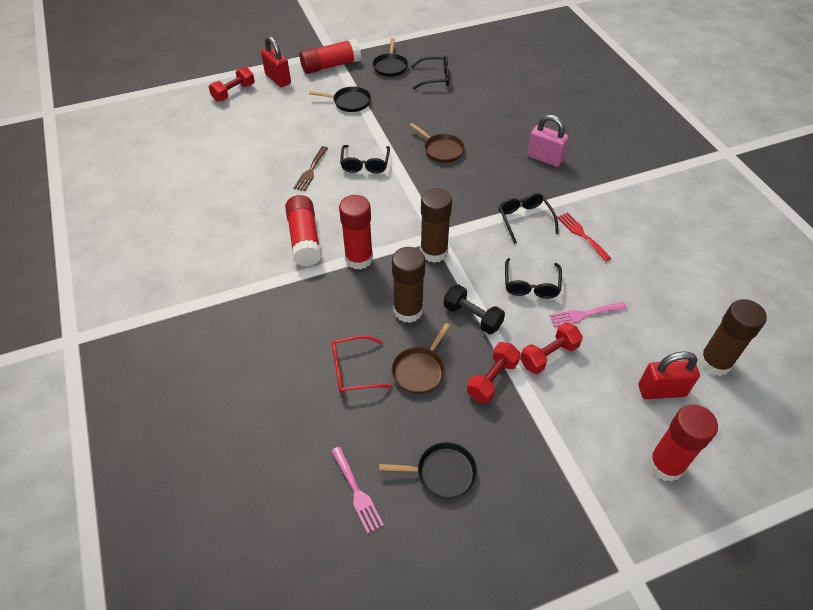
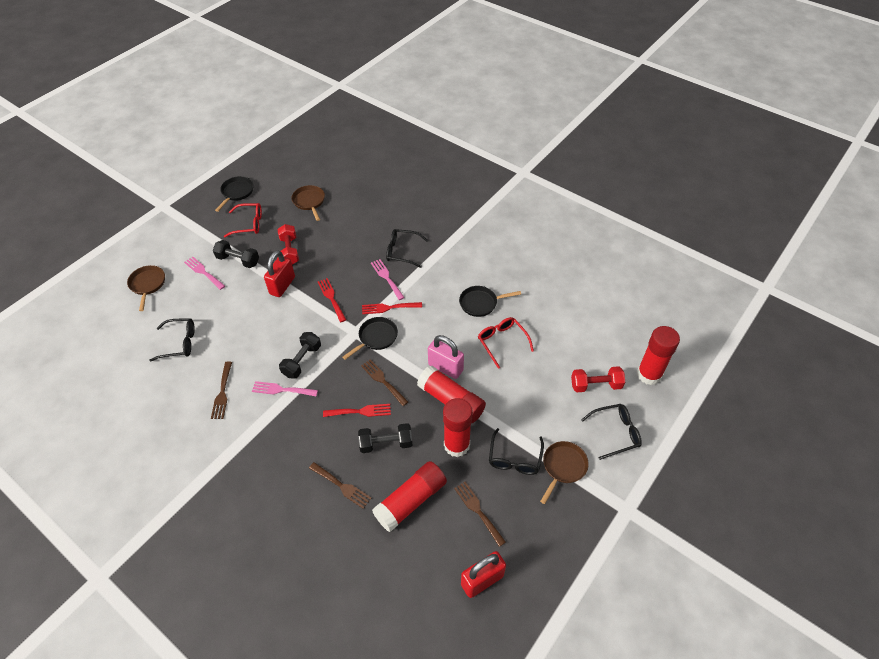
black dumbbell: 1 -> 3
brown fork: 1 -> 4
brown glue stick: 3 -> 0
brown pan: 2 -> 3
pink fork: 2 -> 3
red dumbbell: 3 -> 2
red fork: 1 -> 3
red glasses: 1 -> 2

